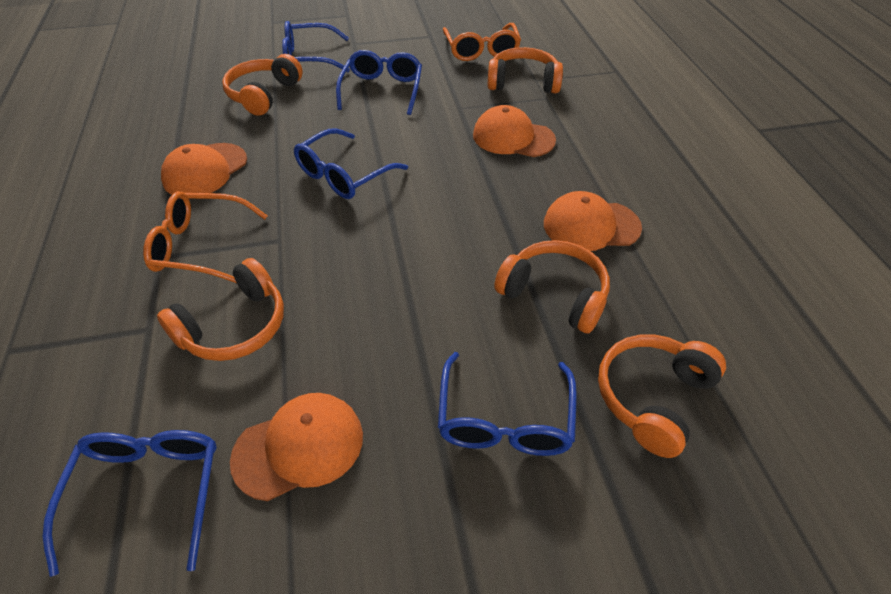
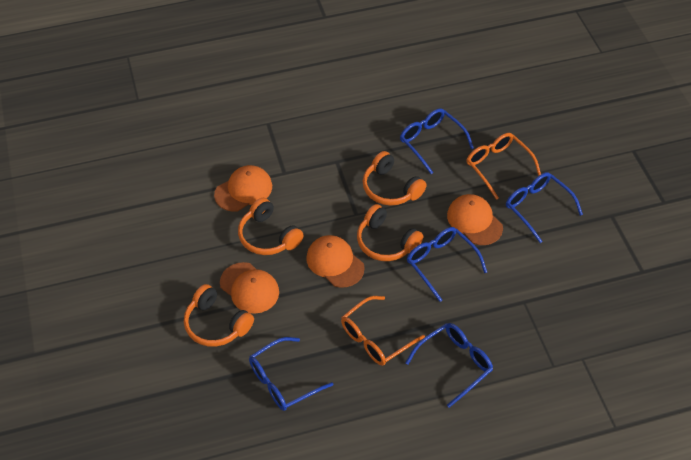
orange headphones: 5 -> 4

